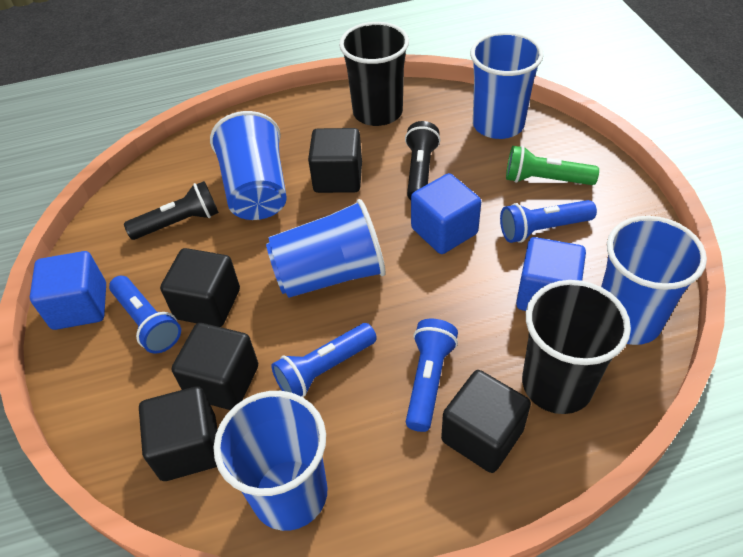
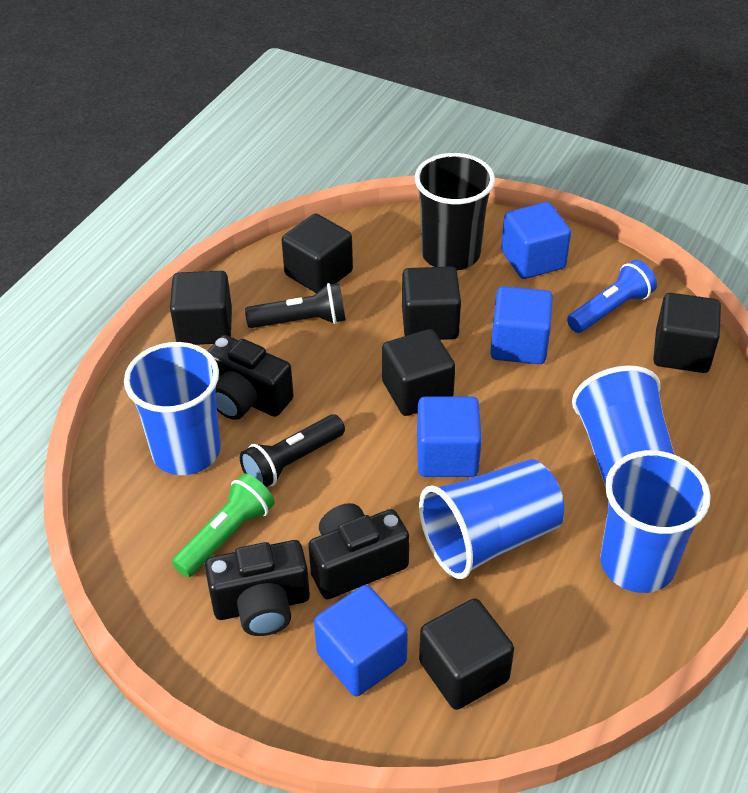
black camera: 0 -> 3
black cube: 5 -> 6
black cup: 2 -> 1
blue cube: 3 -> 4
blue cup: 5 -> 4
blue flashlight: 4 -> 1

